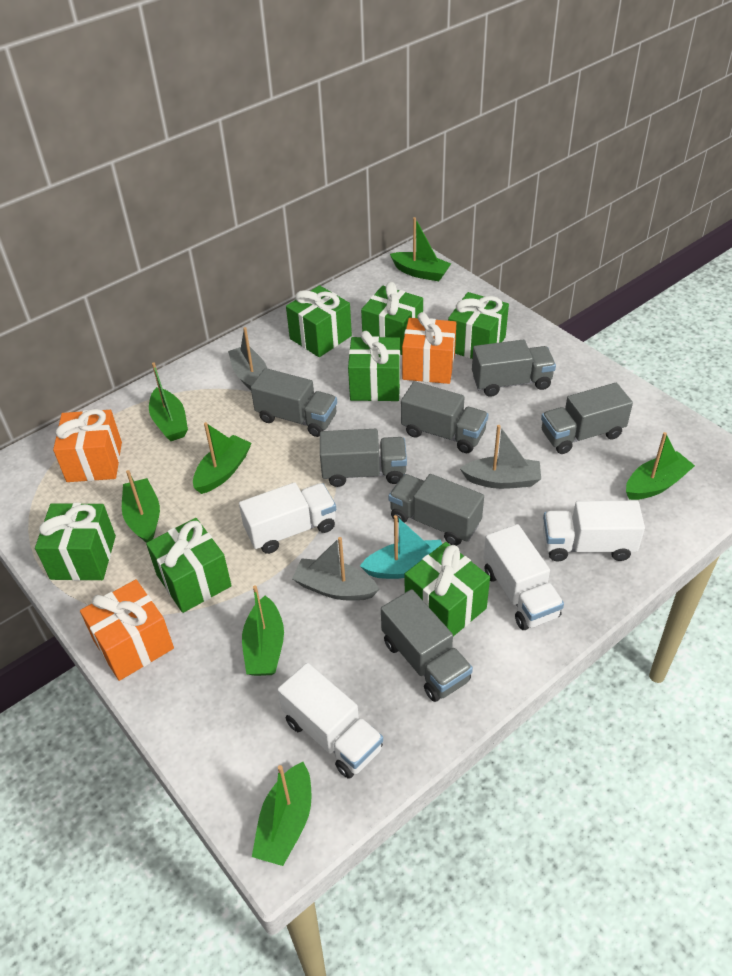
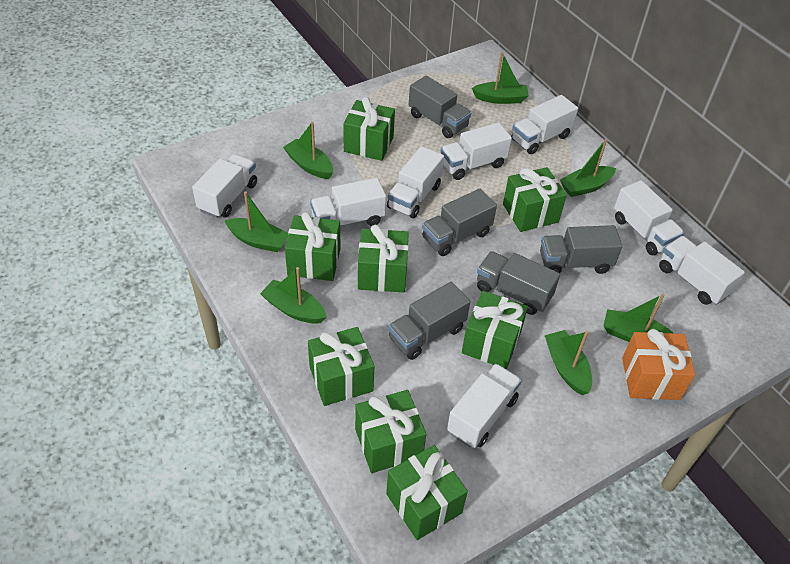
green gift: 7 -> 8
grey boat: 3 -> 0
grey truck: 7 -> 5
orange gift: 3 -> 1
turquoise boat: 1 -> 0
white truck: 4 -> 8

